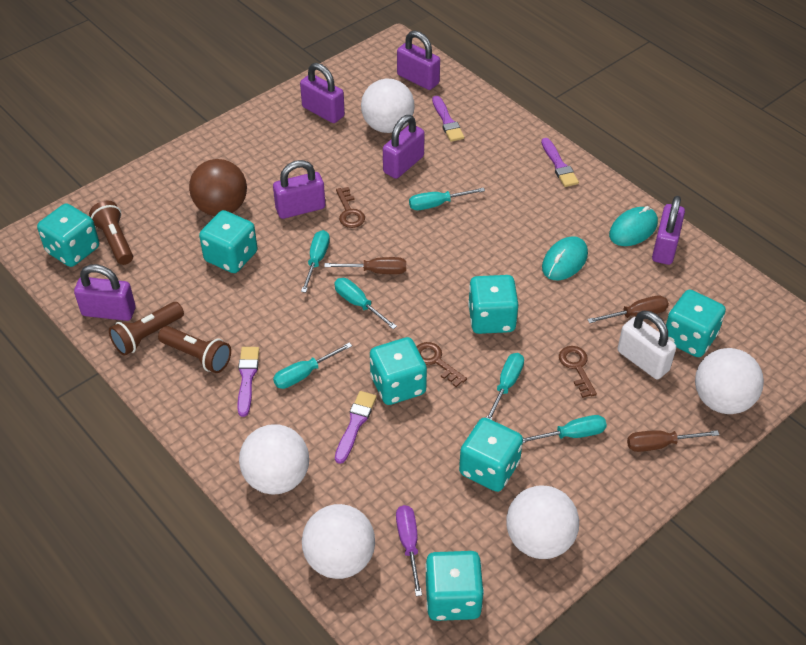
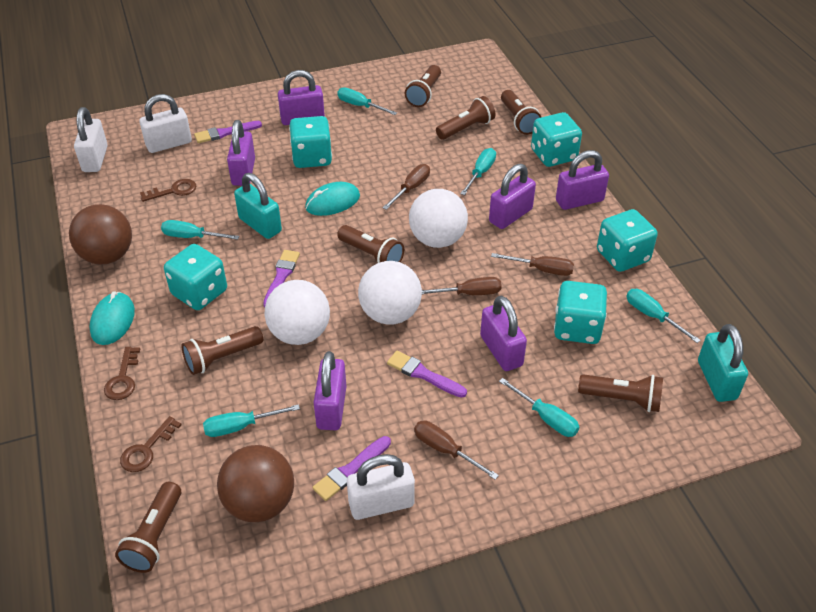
brown ball: 1 -> 2
brown flashlight: 3 -> 7
brown screwdriver: 3 -> 4
purple screwdriver: 1 -> 0
turquoise dice: 7 -> 5
turquoise padlock: 0 -> 2
white ball: 5 -> 3
white padlock: 1 -> 3

